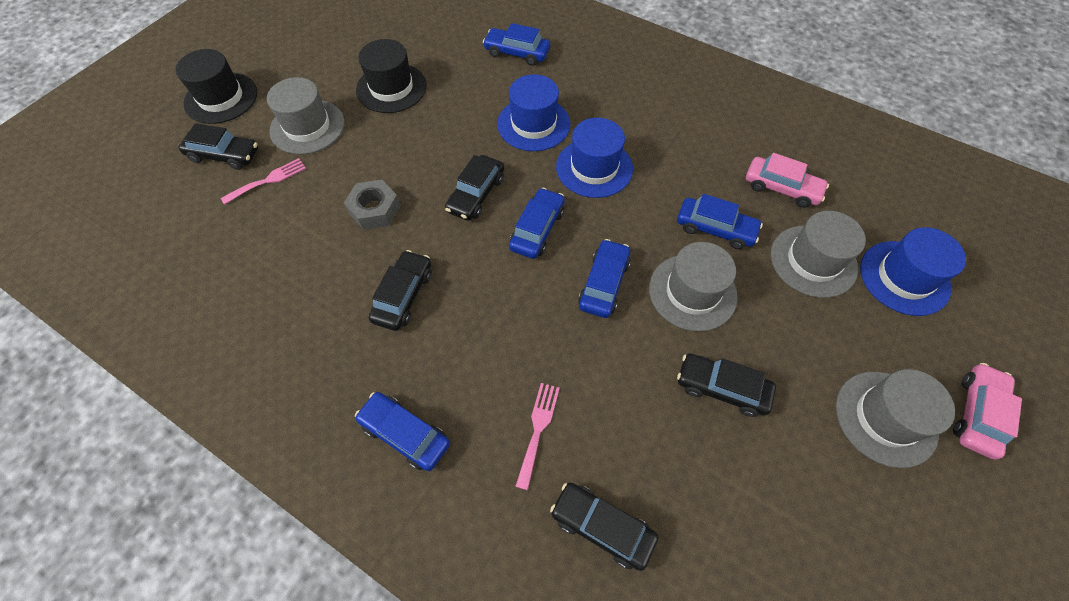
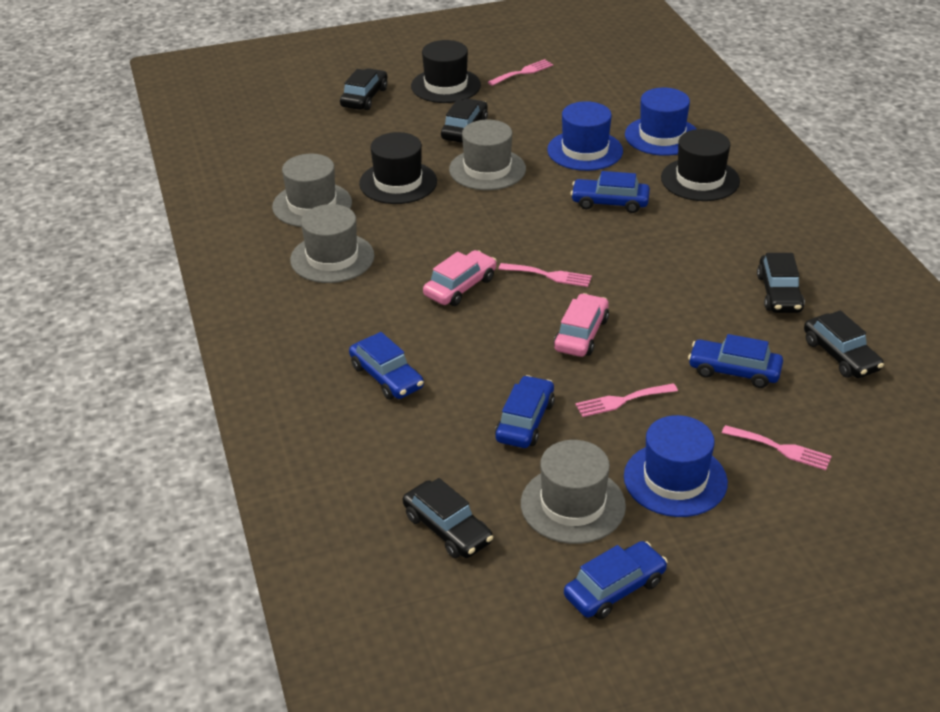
black hat: 2 -> 3
grey nut: 1 -> 0
pink fork: 2 -> 4

